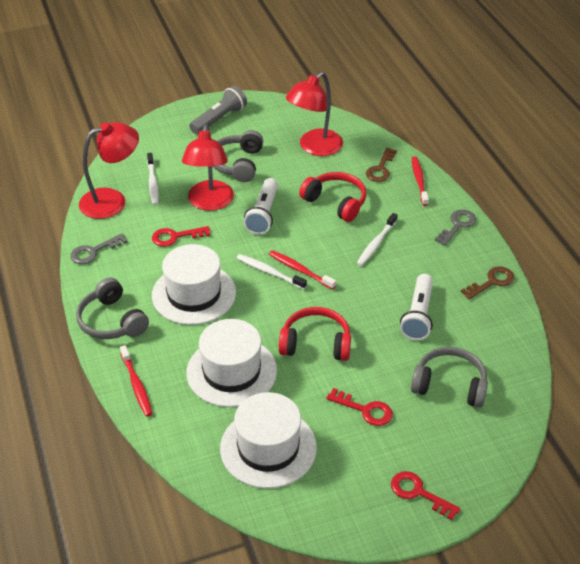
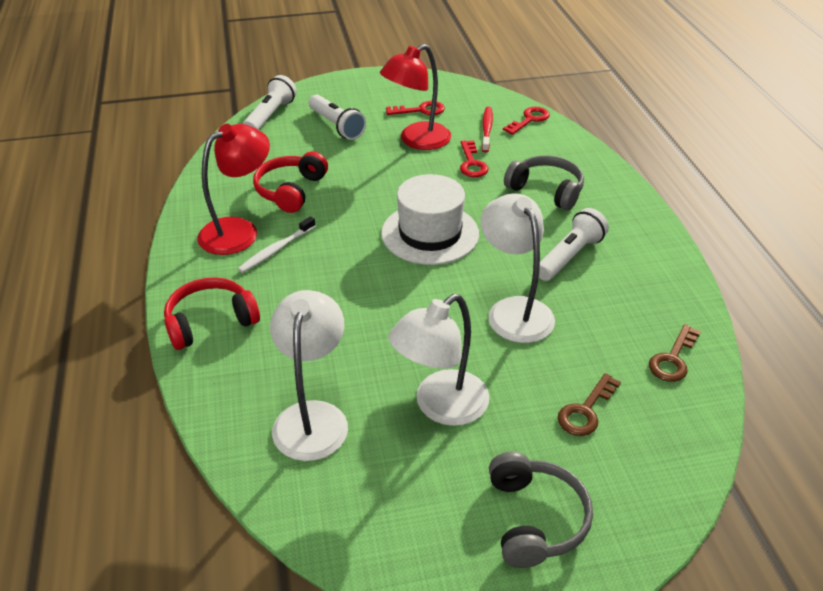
grey flashlight: 1 -> 0
grey headphones: 3 -> 2
grey key: 2 -> 0
red lamp: 3 -> 2
red toothbrush: 3 -> 1
white flashlight: 2 -> 3
white hat: 3 -> 1
white lamp: 0 -> 3
white toothbrush: 3 -> 1

